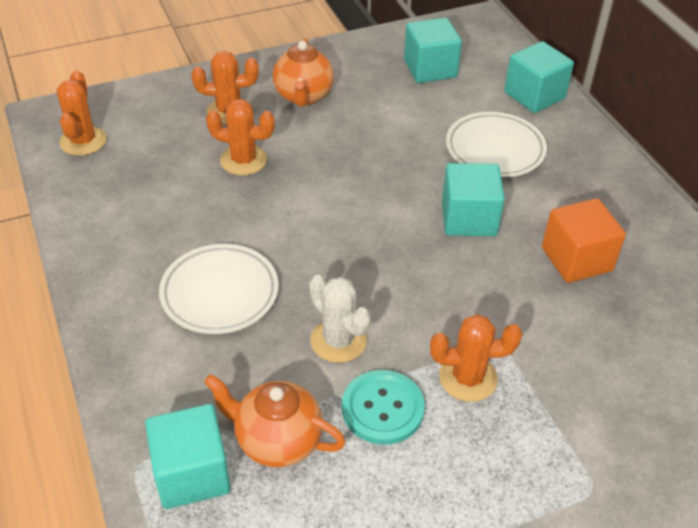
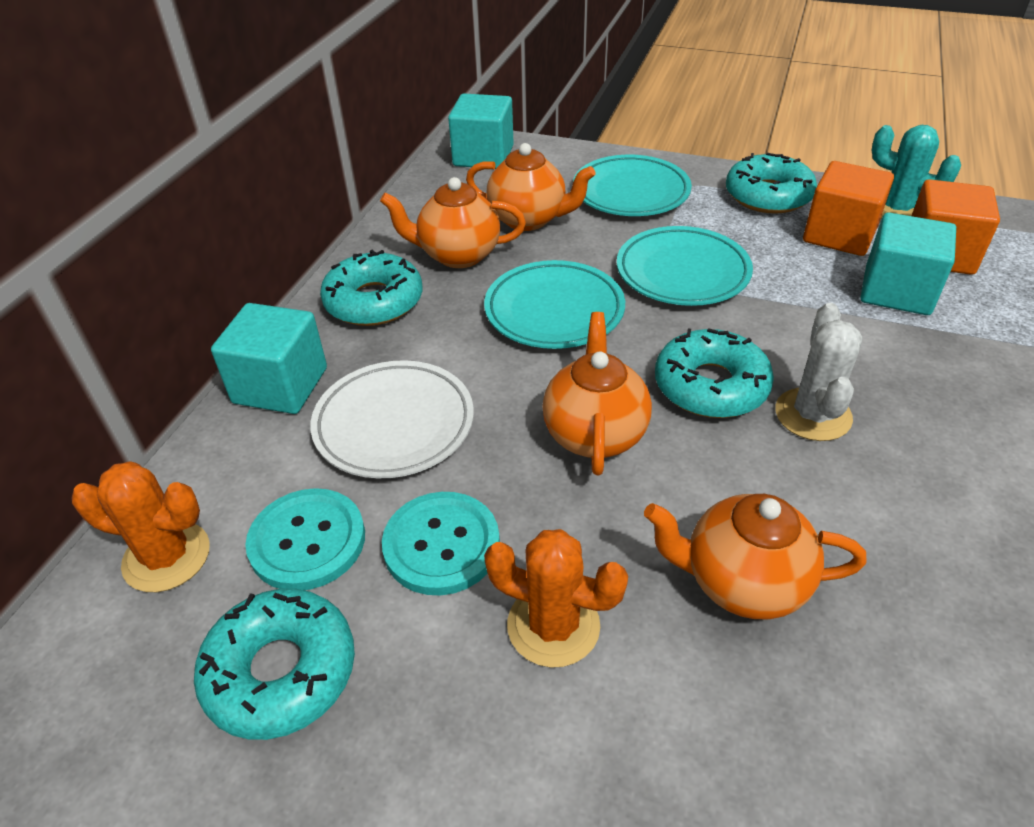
orange cactus: 4 -> 2
orange cube: 1 -> 2
orange teapot: 2 -> 4
turquoise button: 1 -> 2
turquoise cactus: 0 -> 1
turquoise cube: 4 -> 3
turquoise donut: 0 -> 4
turquoise plate: 0 -> 3
white plate: 2 -> 1

